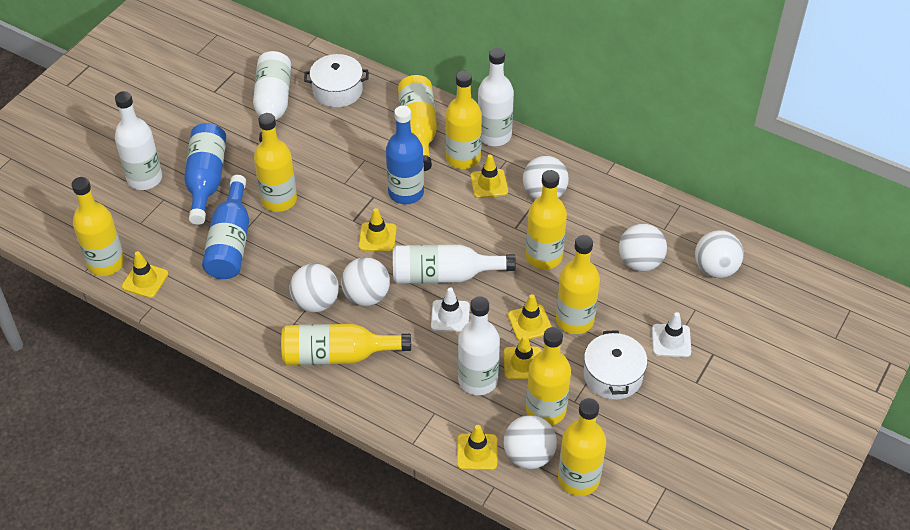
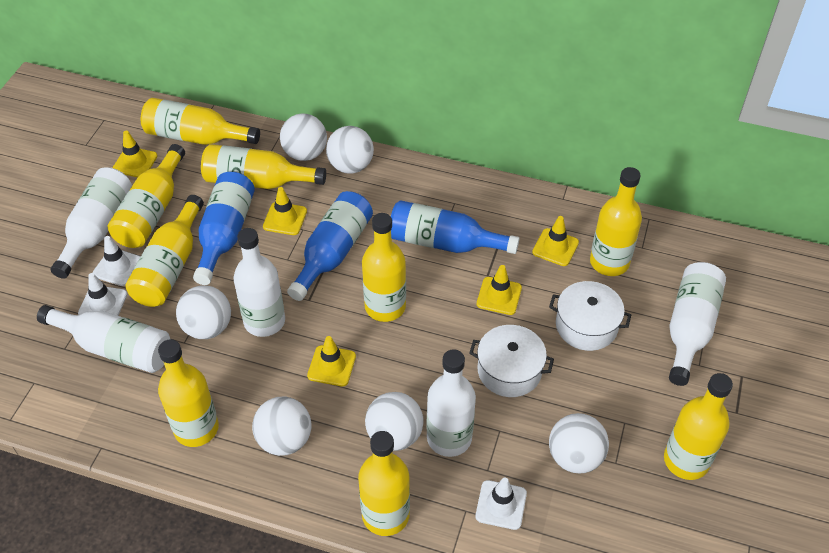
white traffic cone: 2 -> 3
yellow traffic cone: 6 -> 5

